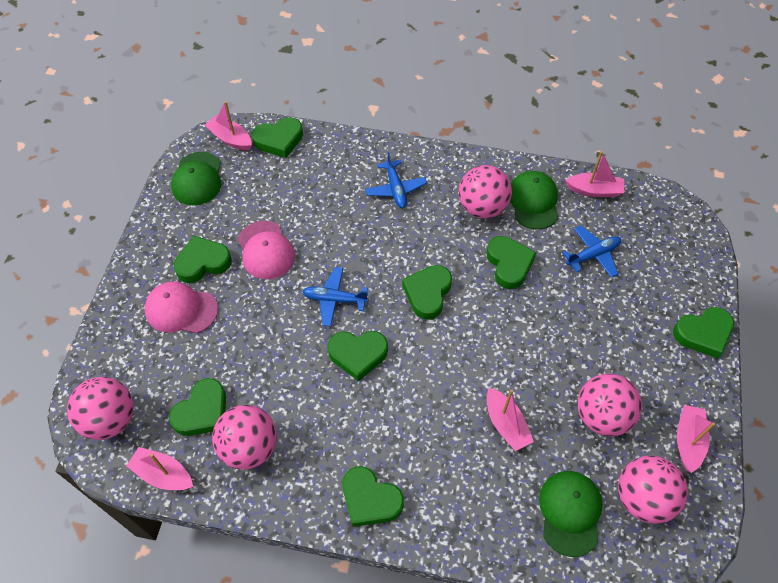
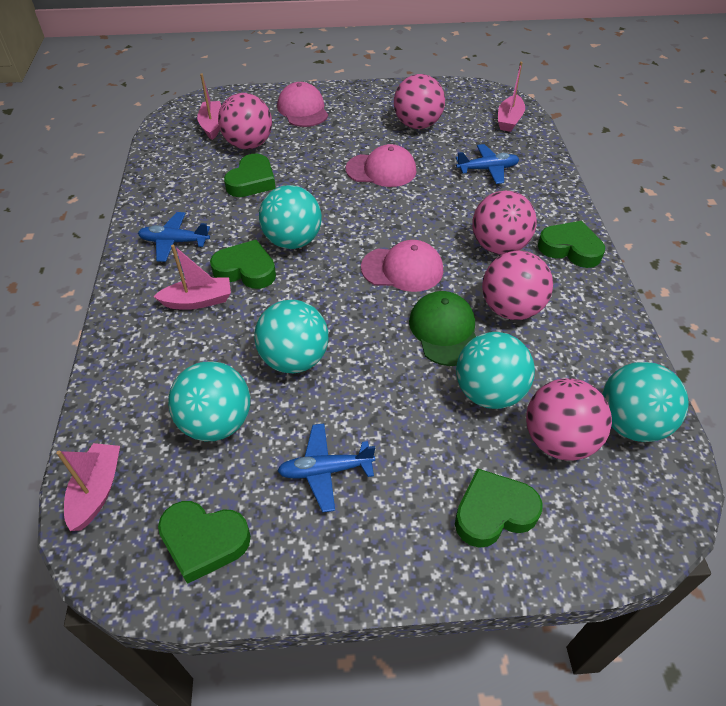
green cap: 3 -> 1
green heart: 8 -> 5
pink boat: 5 -> 4
pink cap: 2 -> 3
turquoise ball: 0 -> 5

